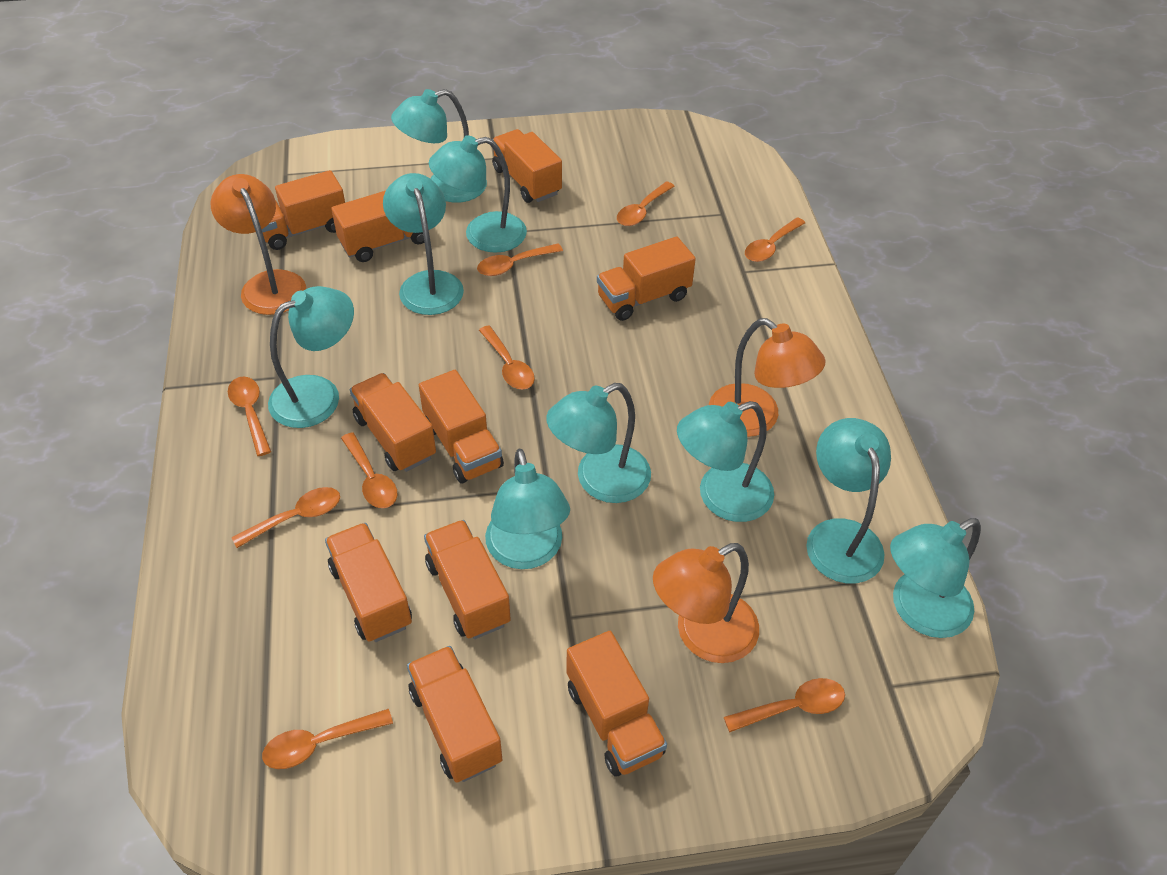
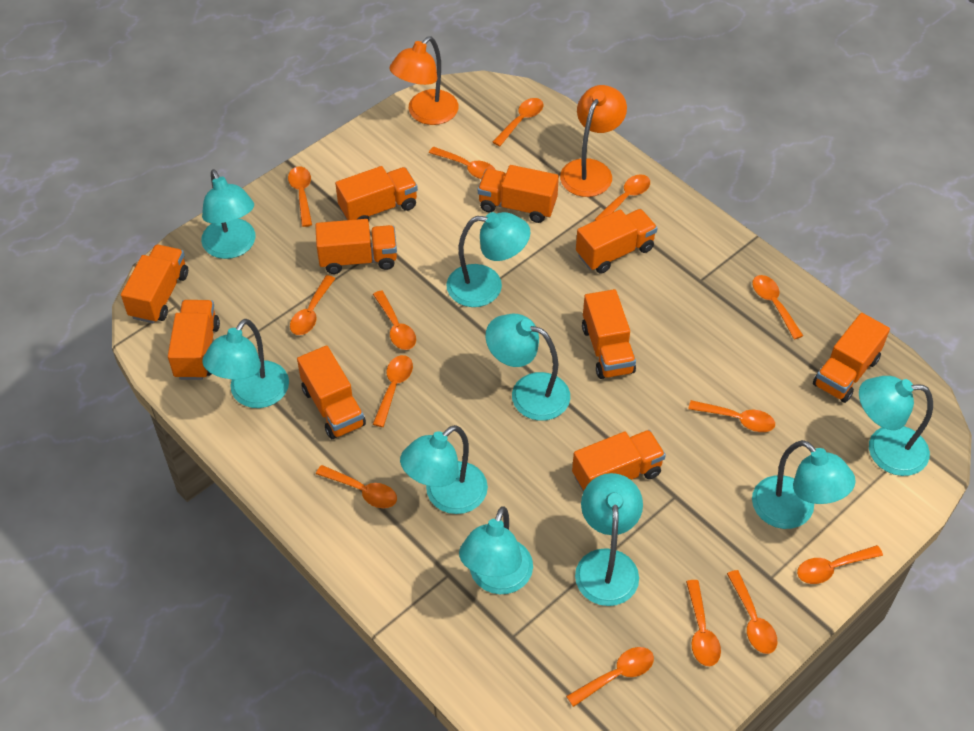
orange lamp: 3 -> 2
orange spoon: 9 -> 14

